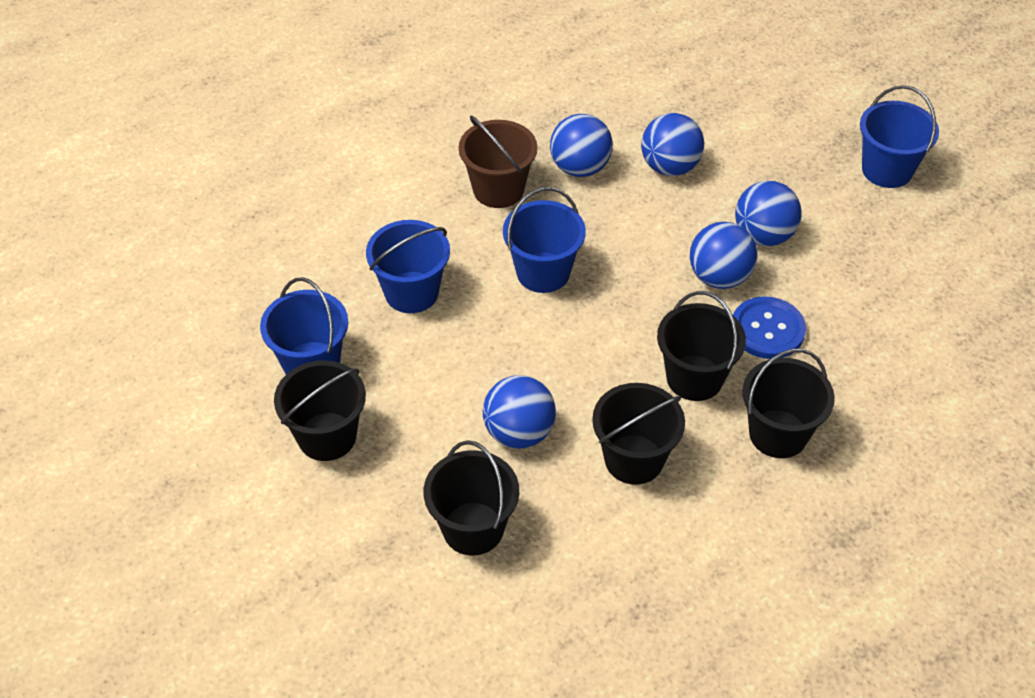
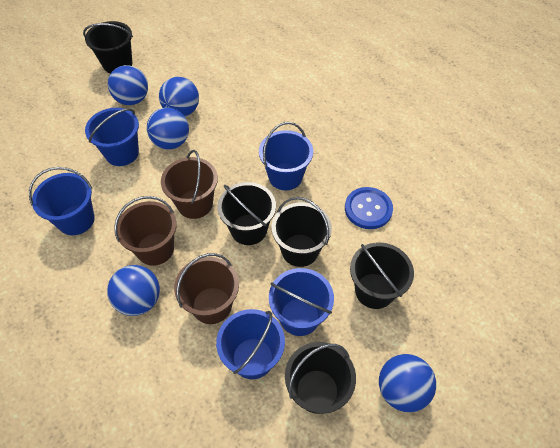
blue bucket: 4 -> 5
brown bucket: 1 -> 3

